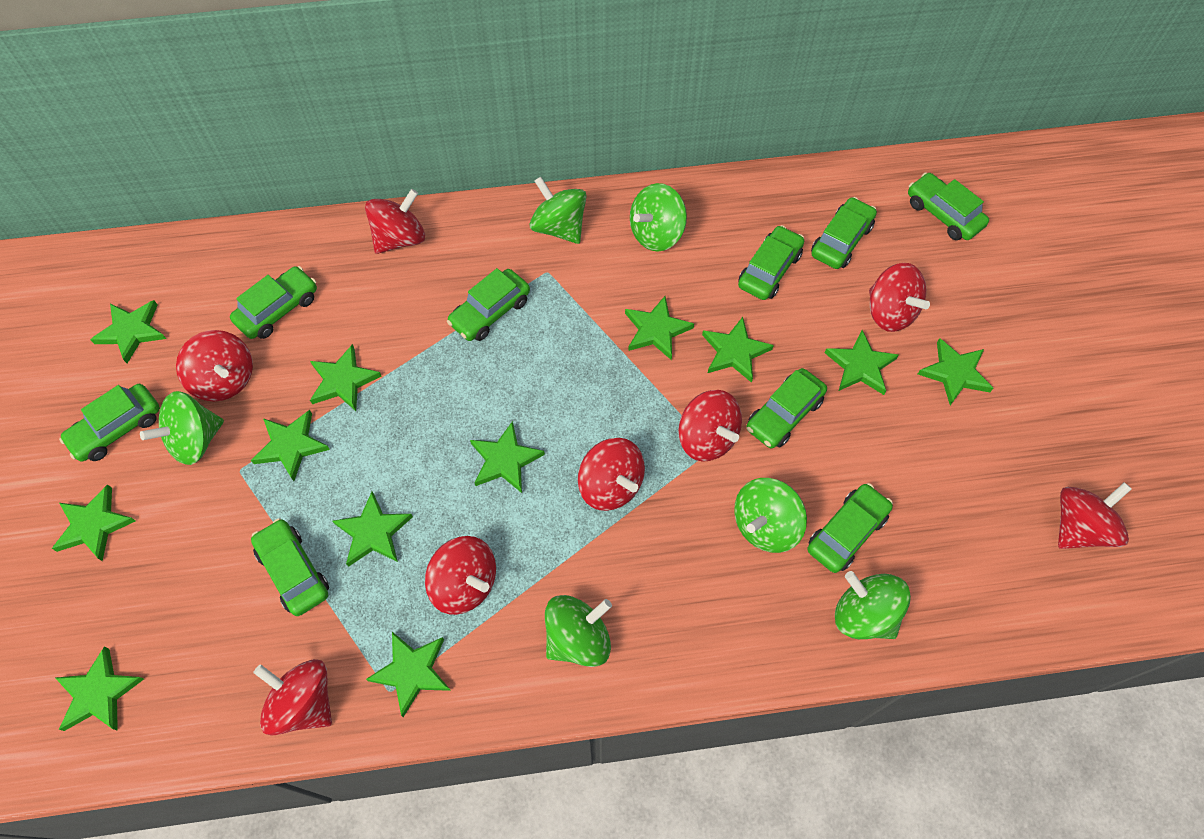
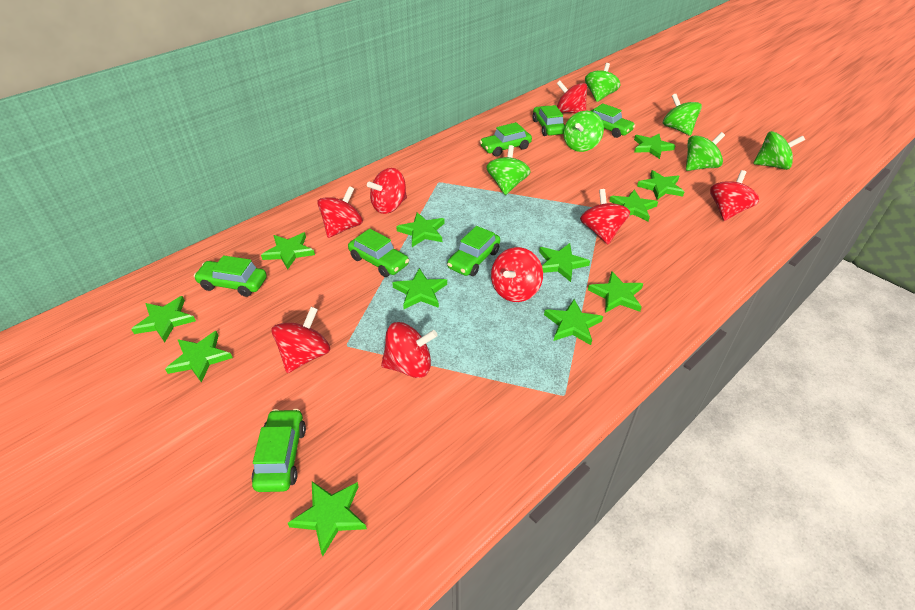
green car: 9 -> 7

